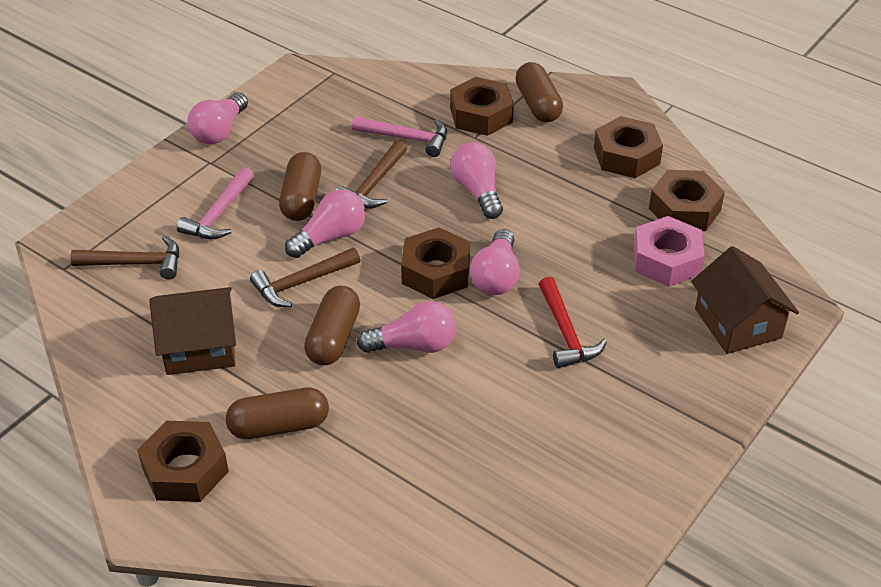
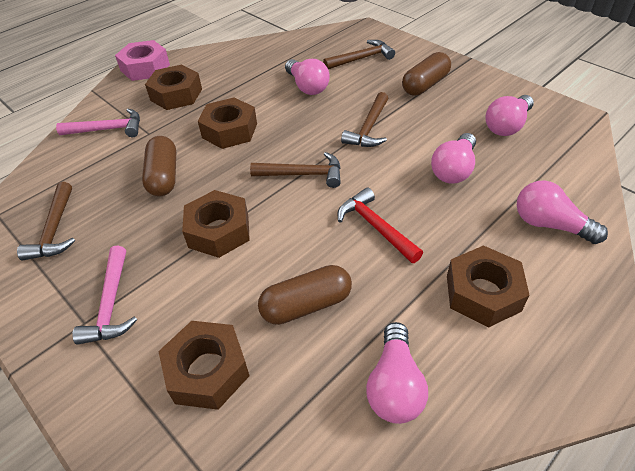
brown capsule: 4 -> 3
brown hammer: 3 -> 4
brown house: 2 -> 0

